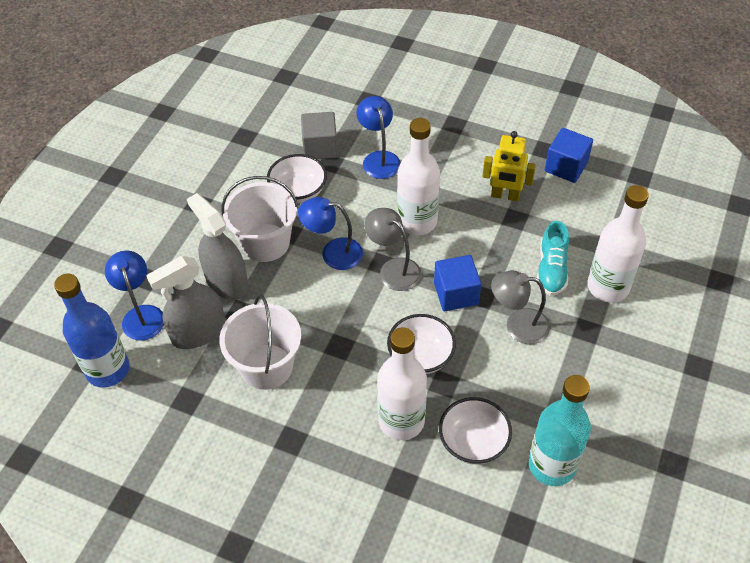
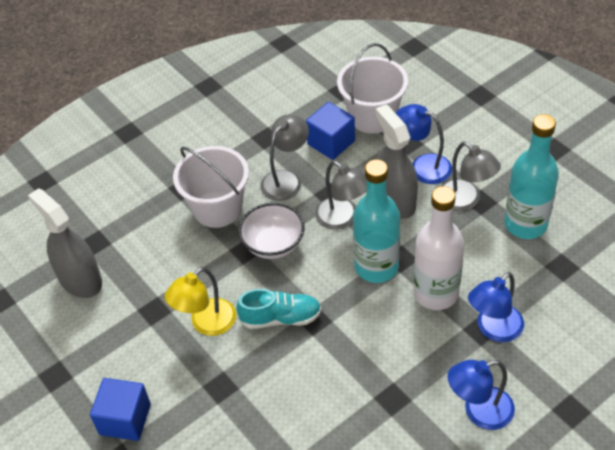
blue bottle: 1 -> 0
grey cube: 1 -> 0
grey lamp: 2 -> 3
turquoise bottle: 1 -> 2
white bottle: 3 -> 1
white bowl: 3 -> 1
yellow lamp: 0 -> 1
yellow robot: 1 -> 0

